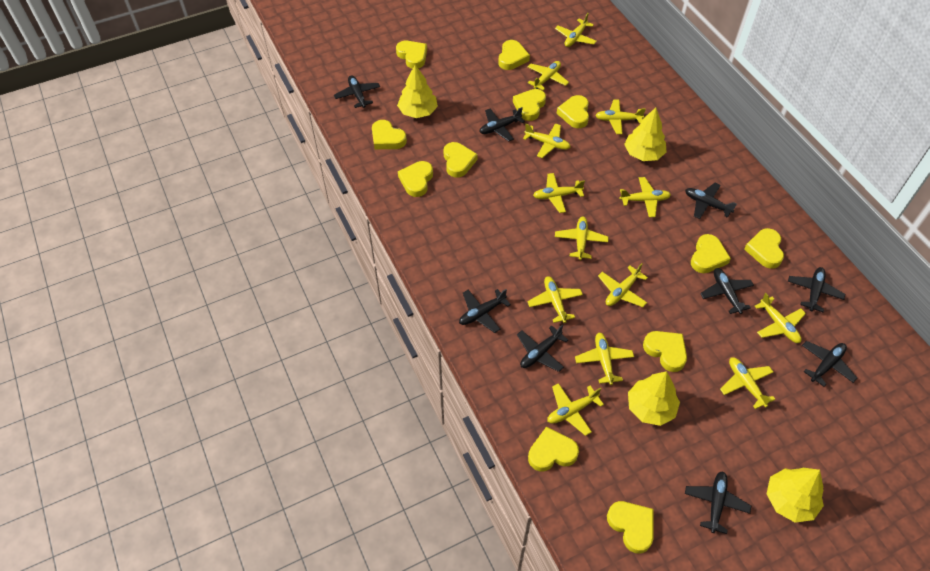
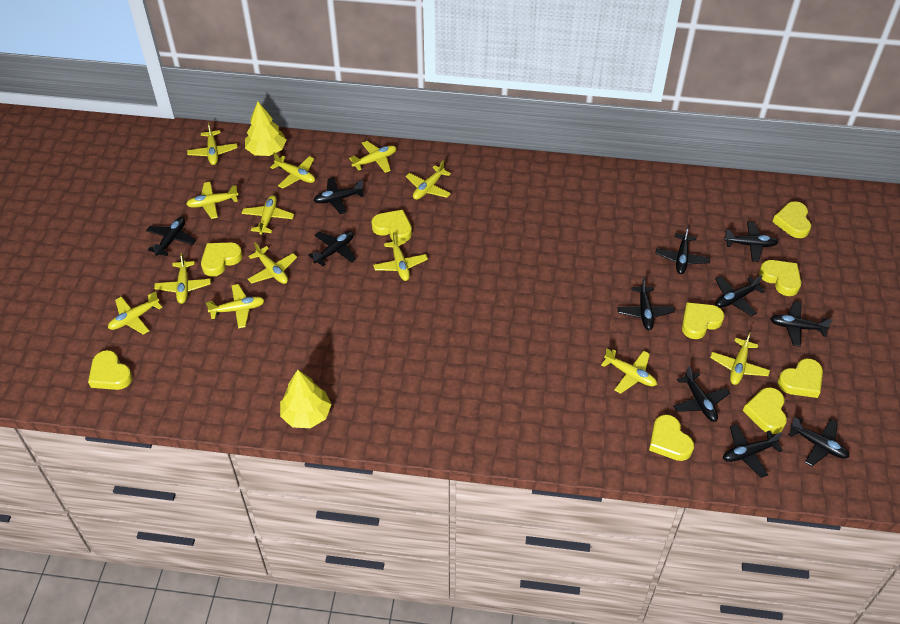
black plane: 9 -> 11
yellow heart: 12 -> 9
yellow tree: 4 -> 2

